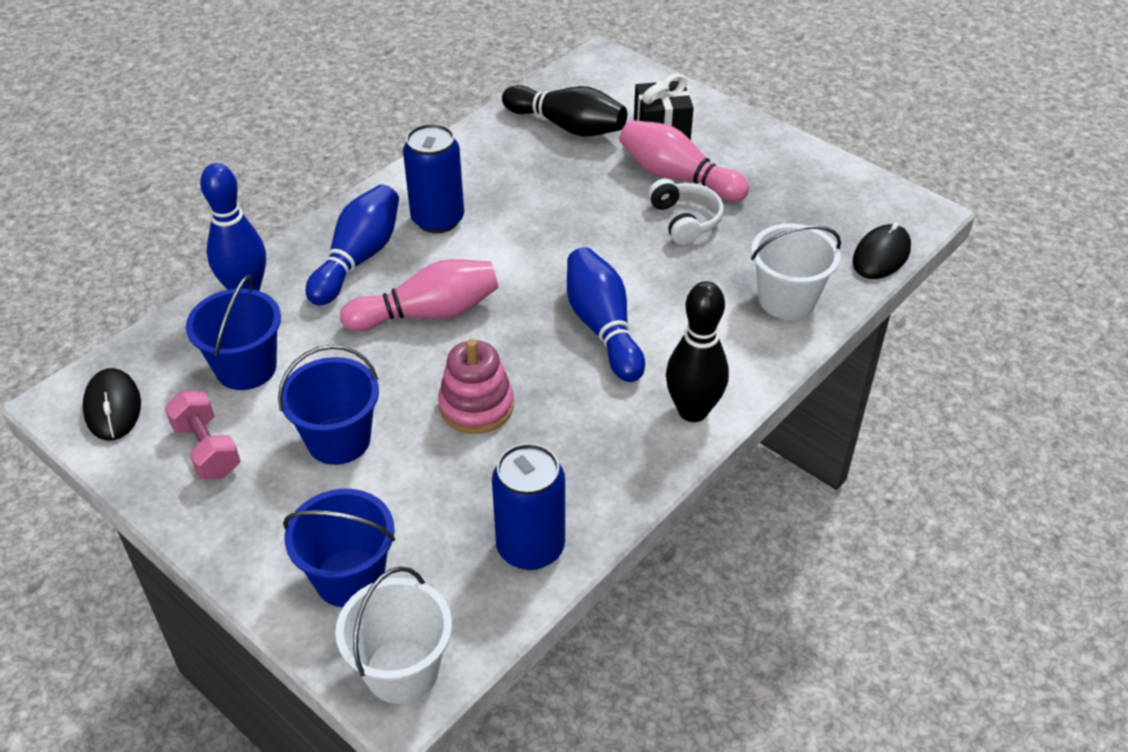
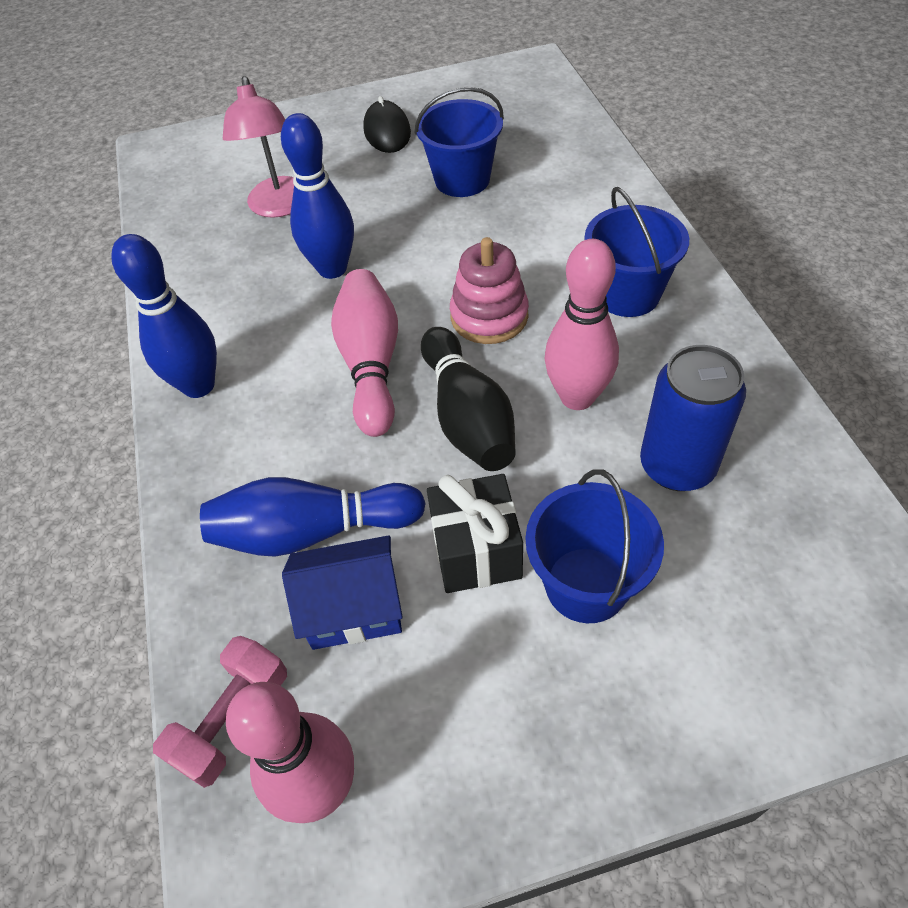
black bowling pin: 2 -> 1
black mouse: 2 -> 1
blue can: 2 -> 1
blue house: 0 -> 1
pink bowling pin: 2 -> 3
pink lamp: 0 -> 1
white bucket: 2 -> 0
white headphones: 1 -> 0

